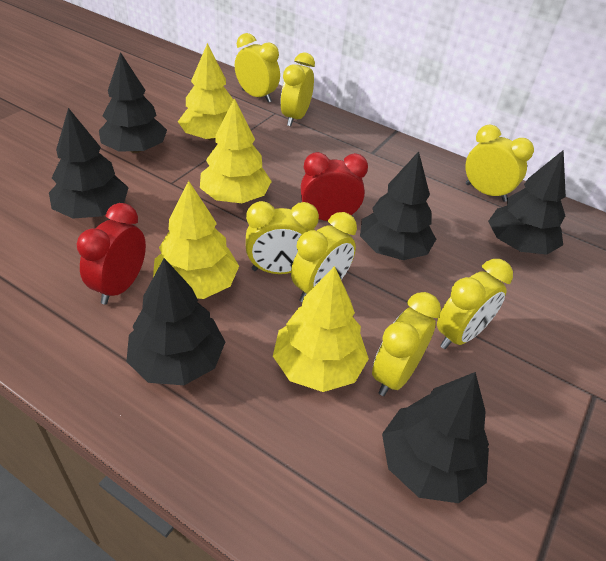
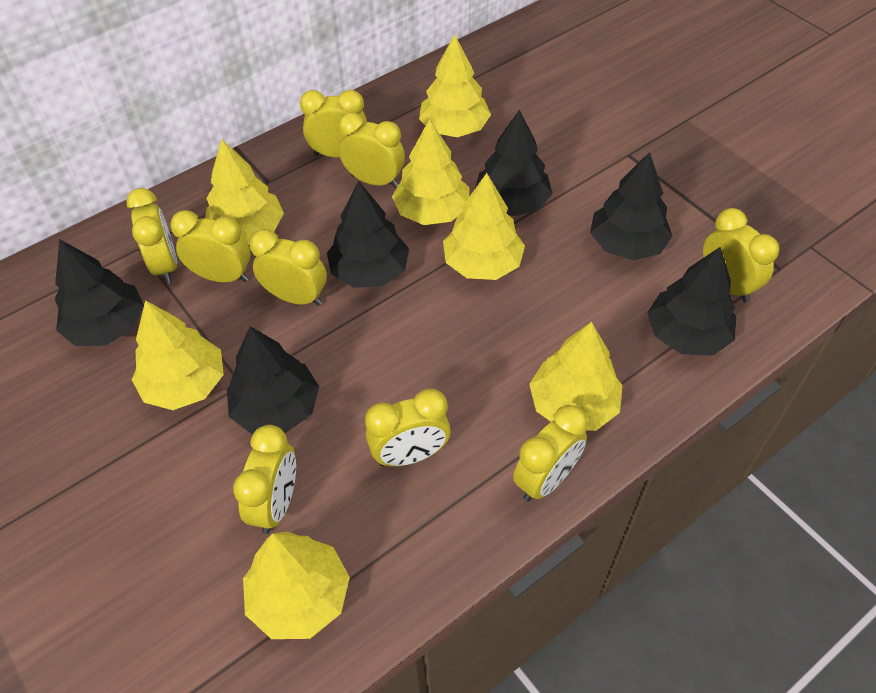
red clock: 2 -> 0
yellow clock: 7 -> 9
yellow tree: 4 -> 7

